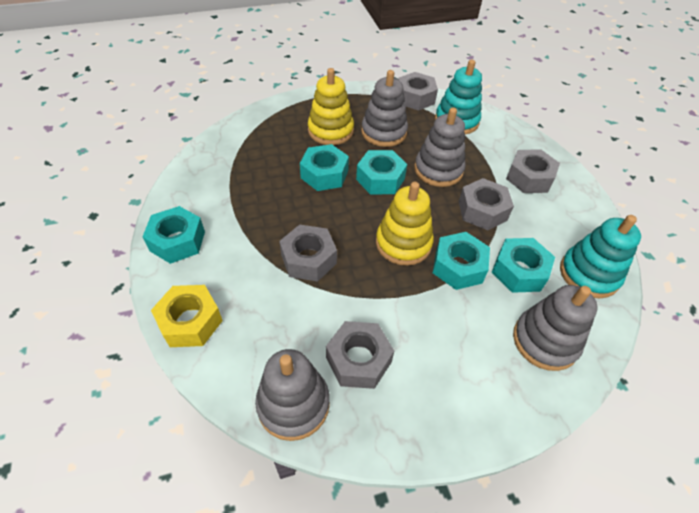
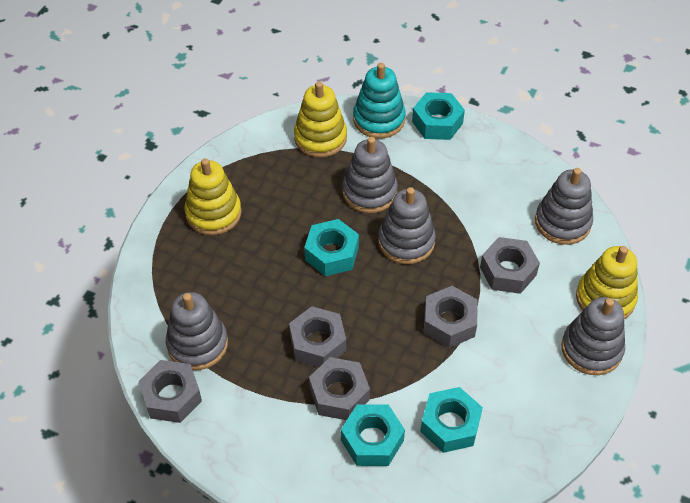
grey stacking toy: 4 -> 5
turquoise nut: 5 -> 4
turquoise stacking toy: 2 -> 1
yellow nut: 1 -> 0
yellow stacking toy: 2 -> 3

